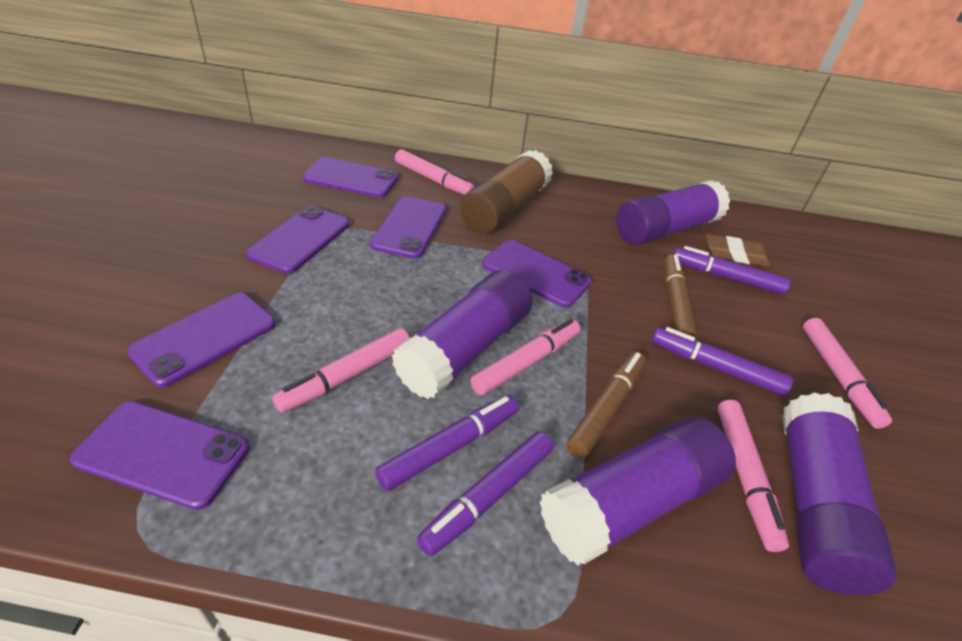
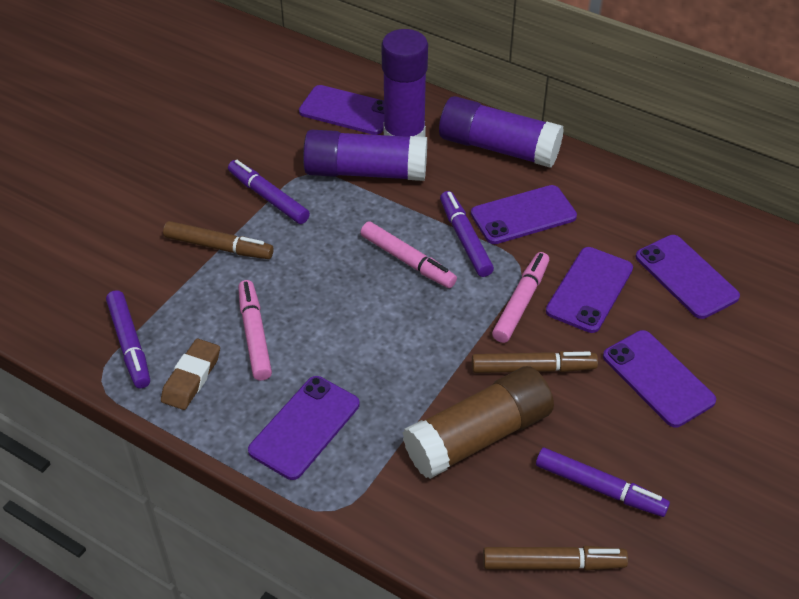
brown marker: 2 -> 3
pink marker: 5 -> 3
purple glue stick: 4 -> 3

